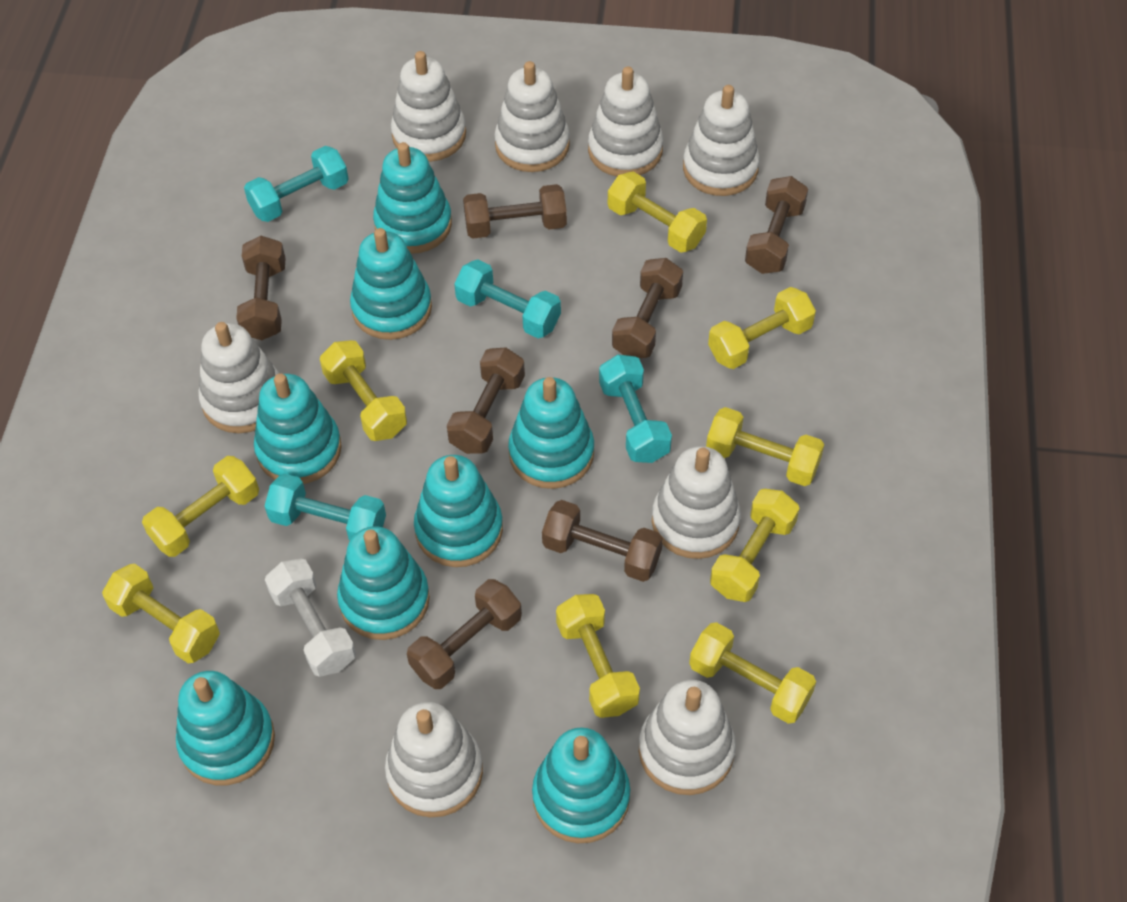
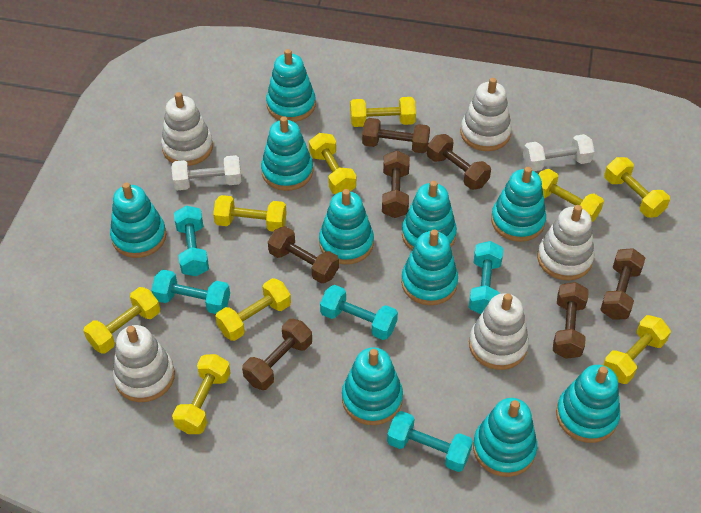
turquoise dumbbell: 4 -> 5
turquoise stacking toy: 8 -> 10
white dumbbell: 1 -> 2
white stacking toy: 8 -> 5

